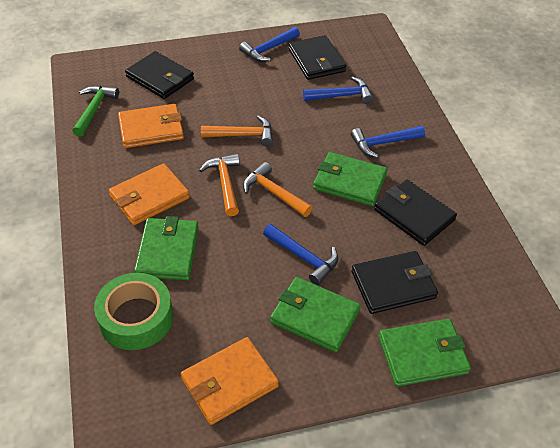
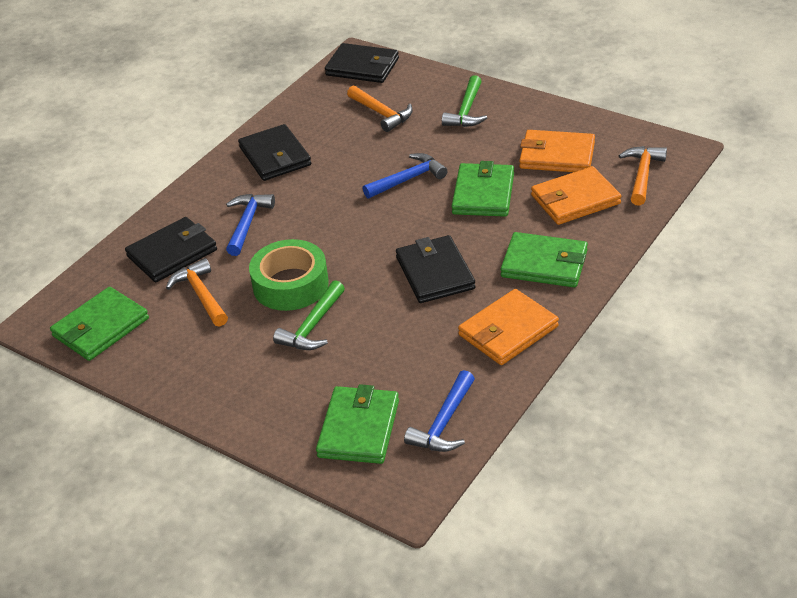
blue hammer: 4 -> 3
green hammer: 1 -> 2

